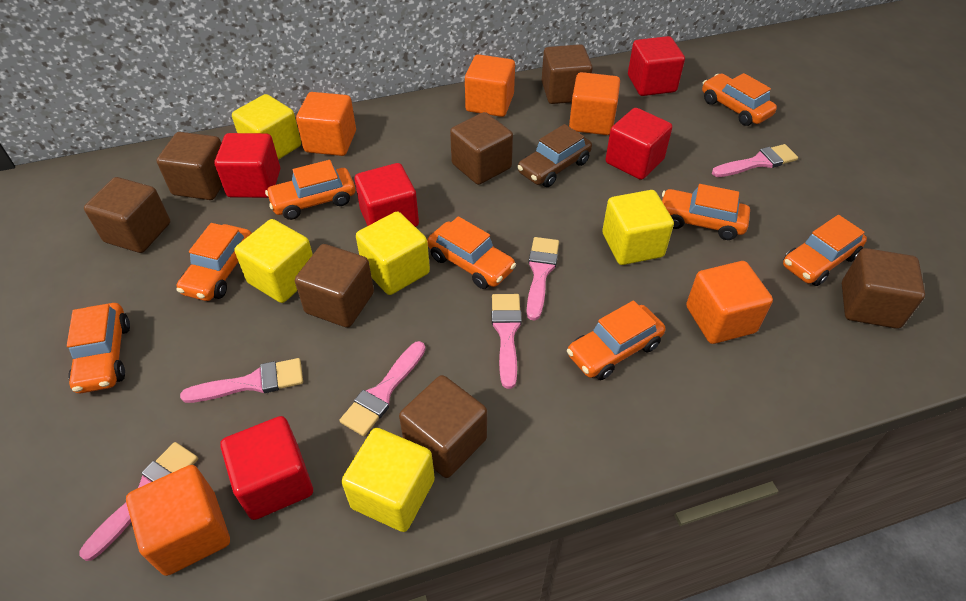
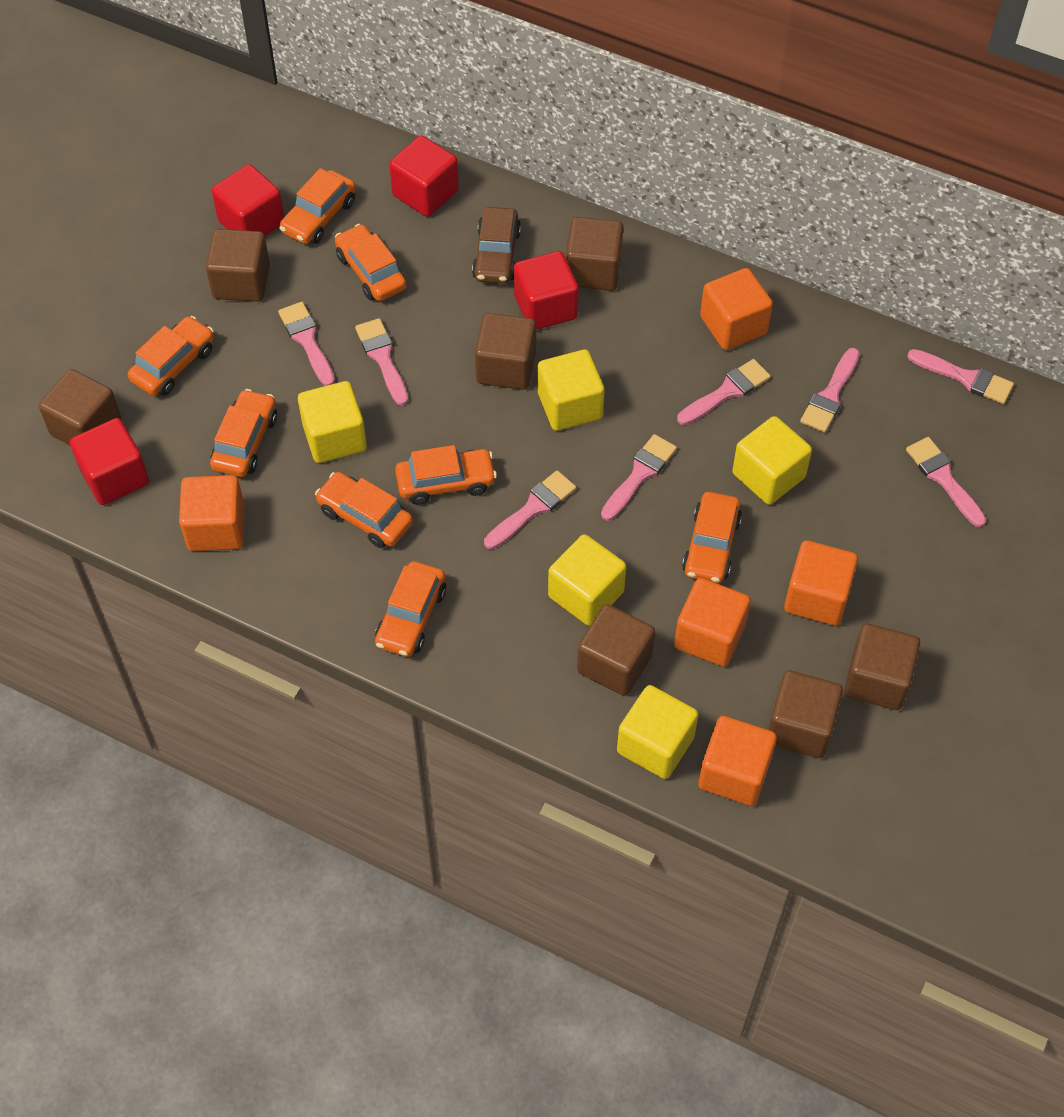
pink brush: 6 -> 8
red cube: 5 -> 4

